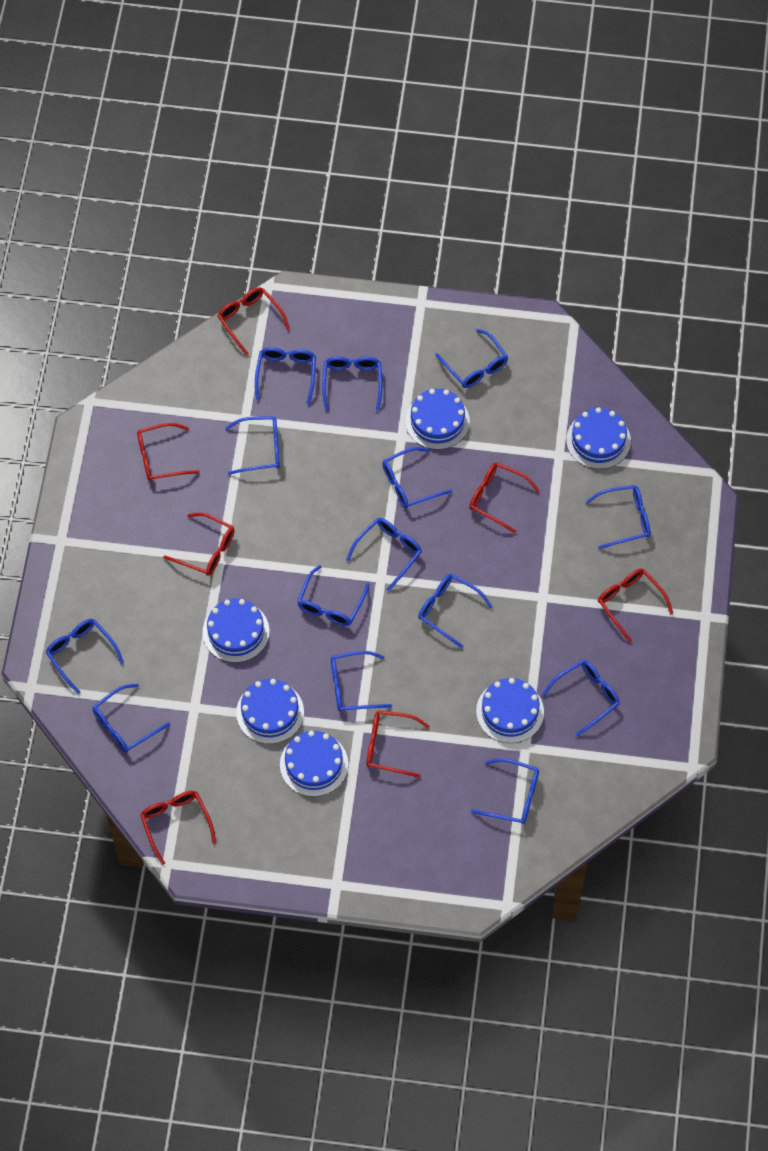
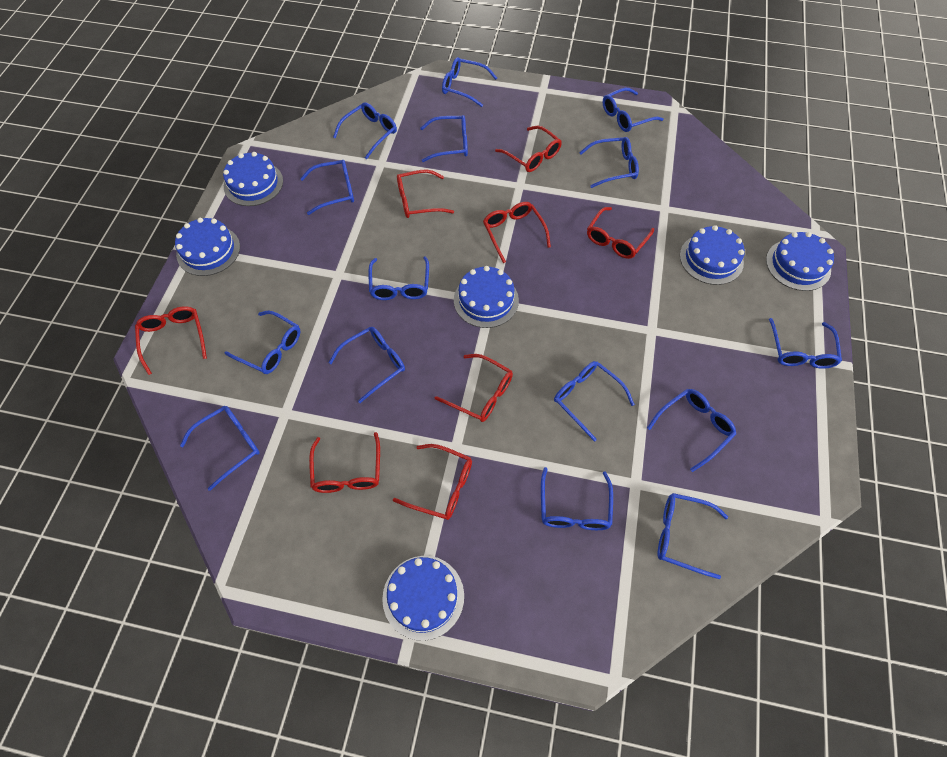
blue glasses: 14 -> 15
red glasses: 7 -> 8

